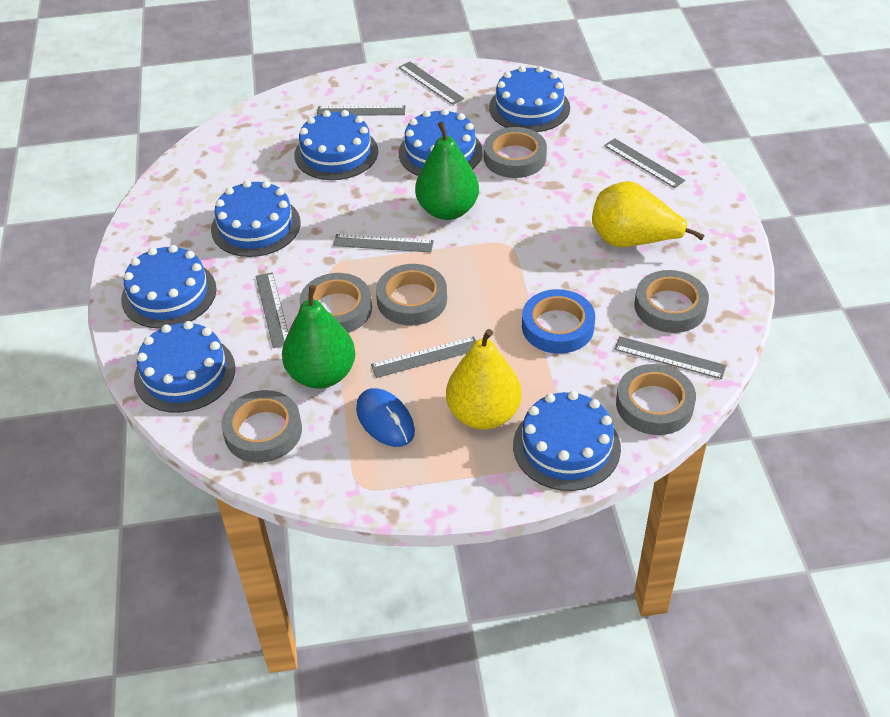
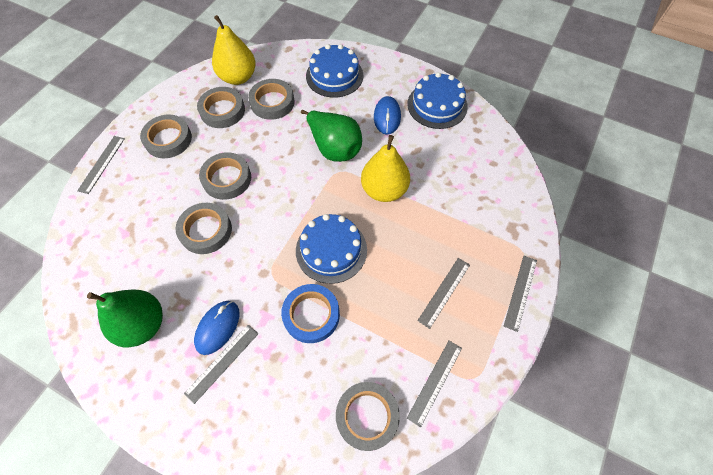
blue cake: 7 -> 3
blue mouse: 1 -> 2
grey ruler: 7 -> 5

